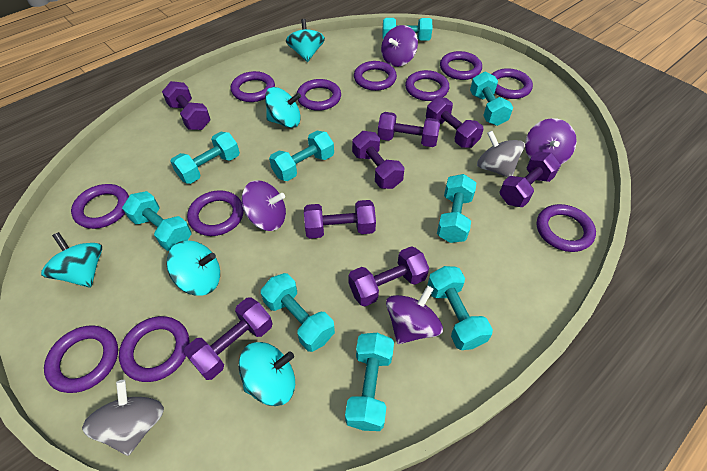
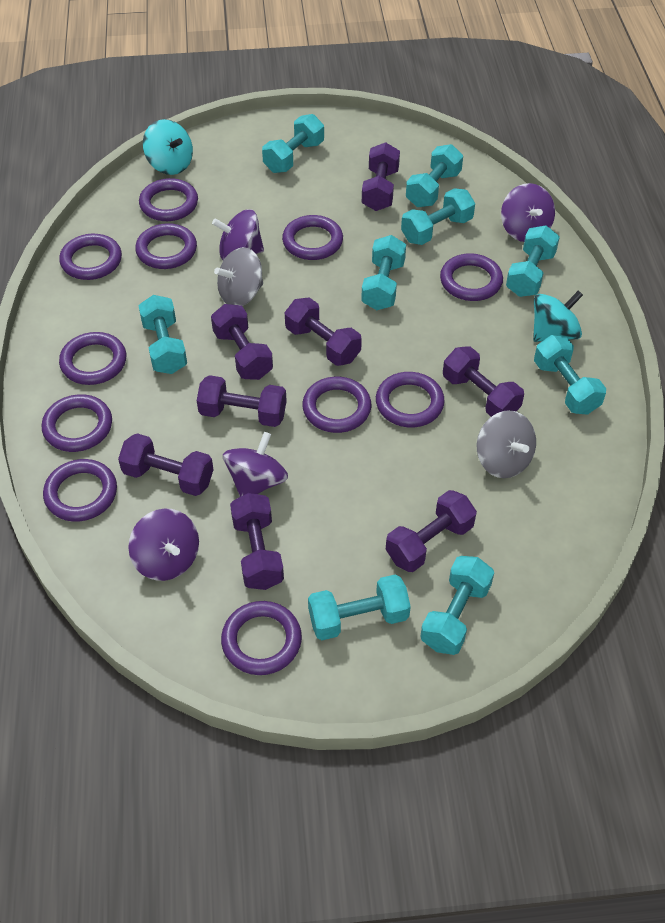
turquoise spinning top: 5 -> 2

